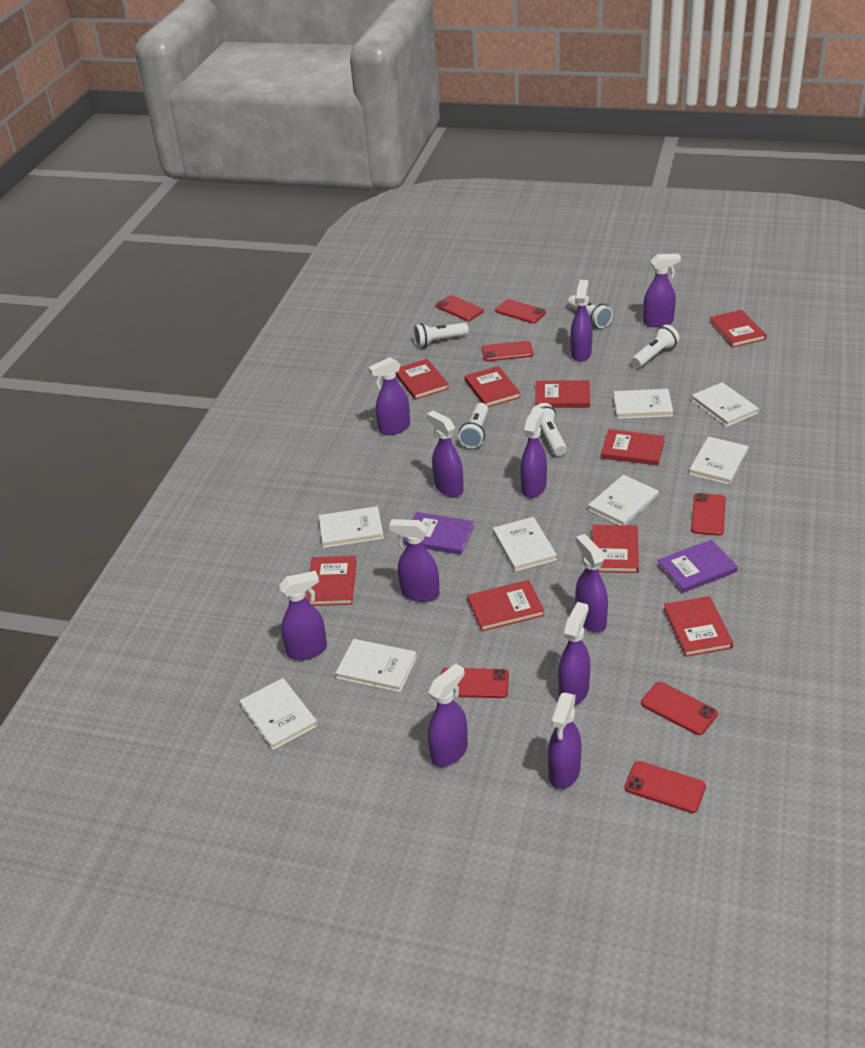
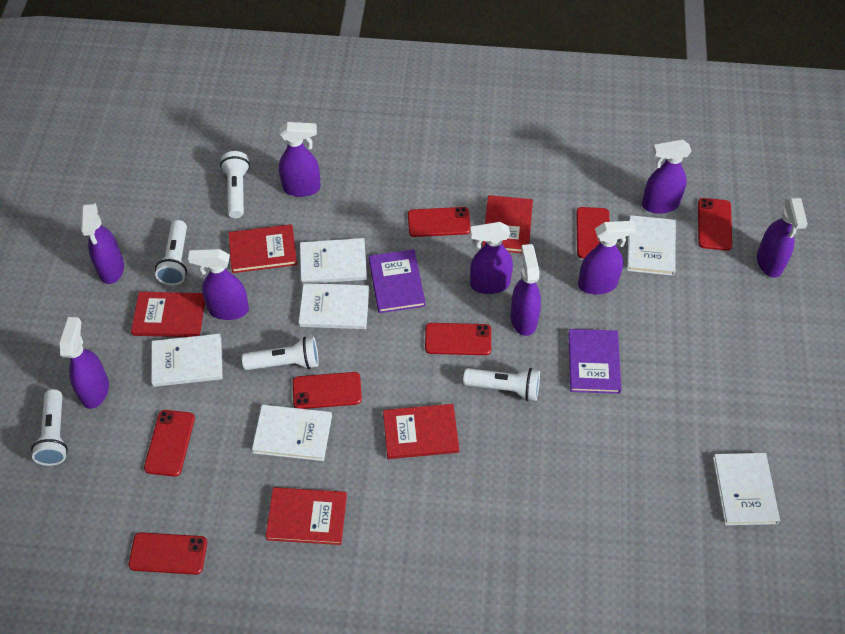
purple spray bottle: 11 -> 9
red book: 9 -> 5
white book: 8 -> 6

